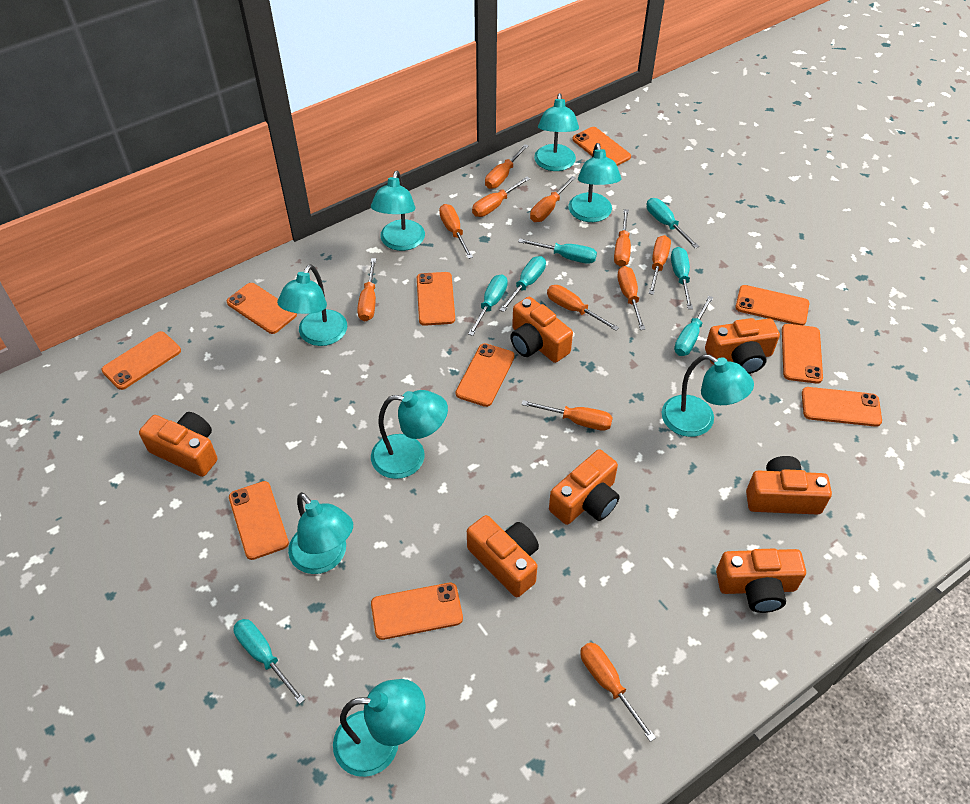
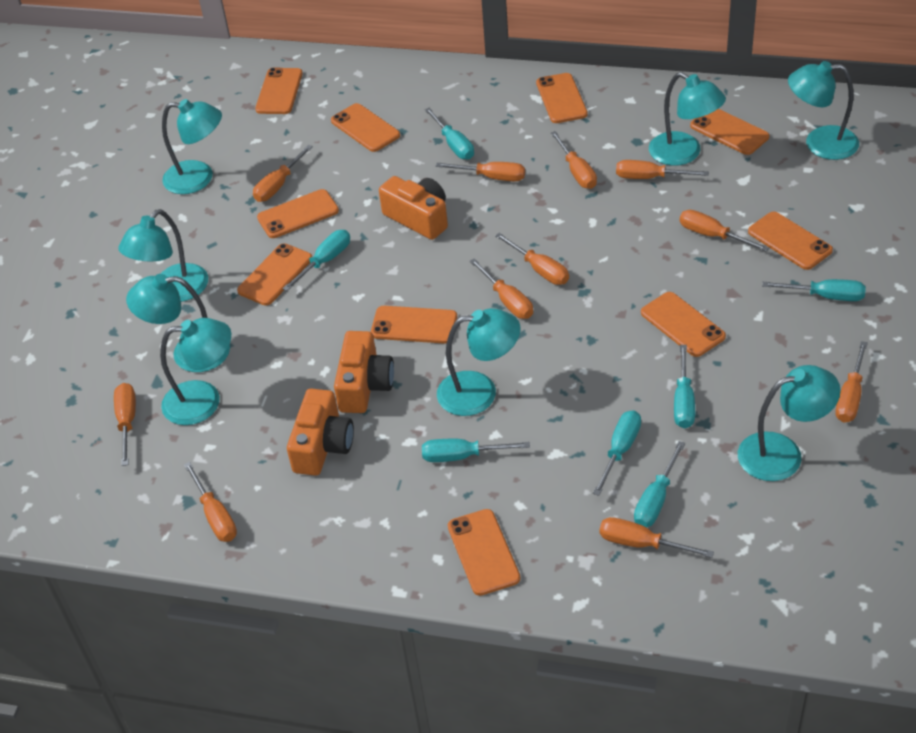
orange camera: 7 -> 3

